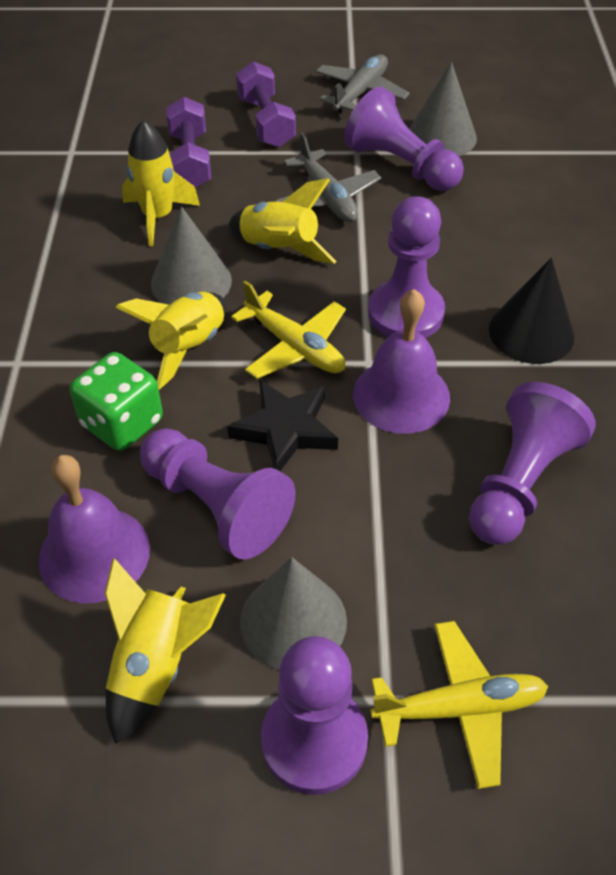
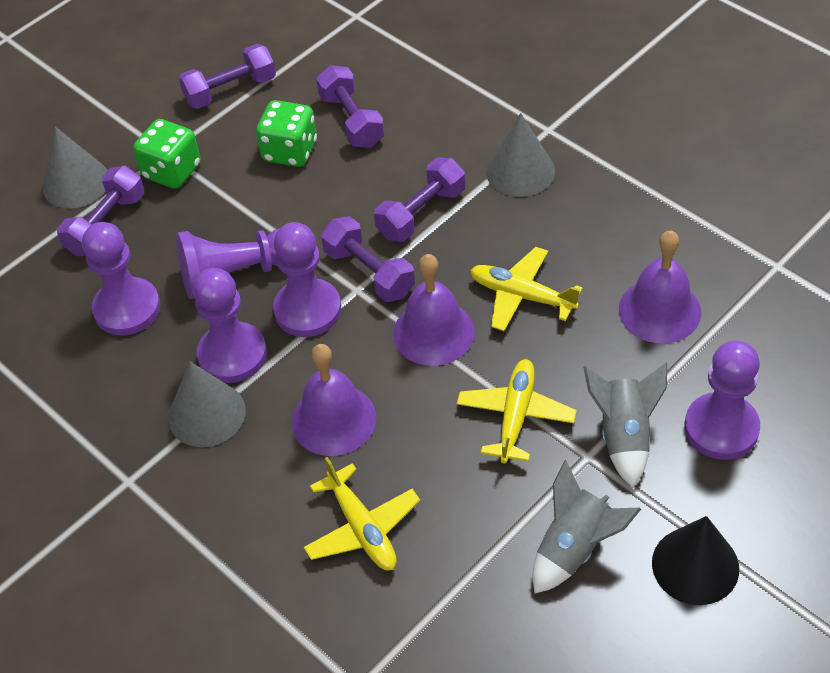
black star: 1 -> 0
green dice: 1 -> 2
grey plane: 2 -> 0
grey rocket: 0 -> 2
purple bell: 2 -> 3
purple dumbbell: 2 -> 5
yellow plane: 2 -> 3
yellow rocket: 4 -> 0

